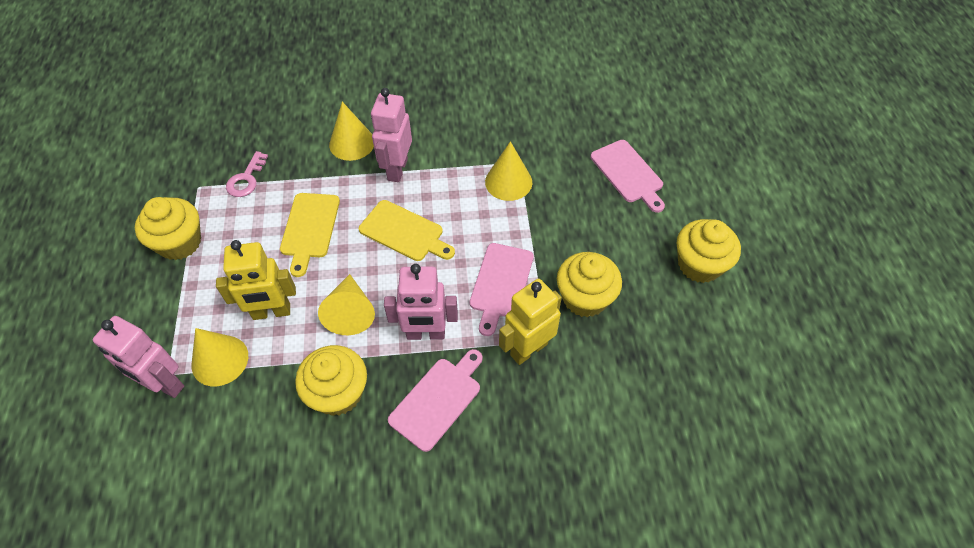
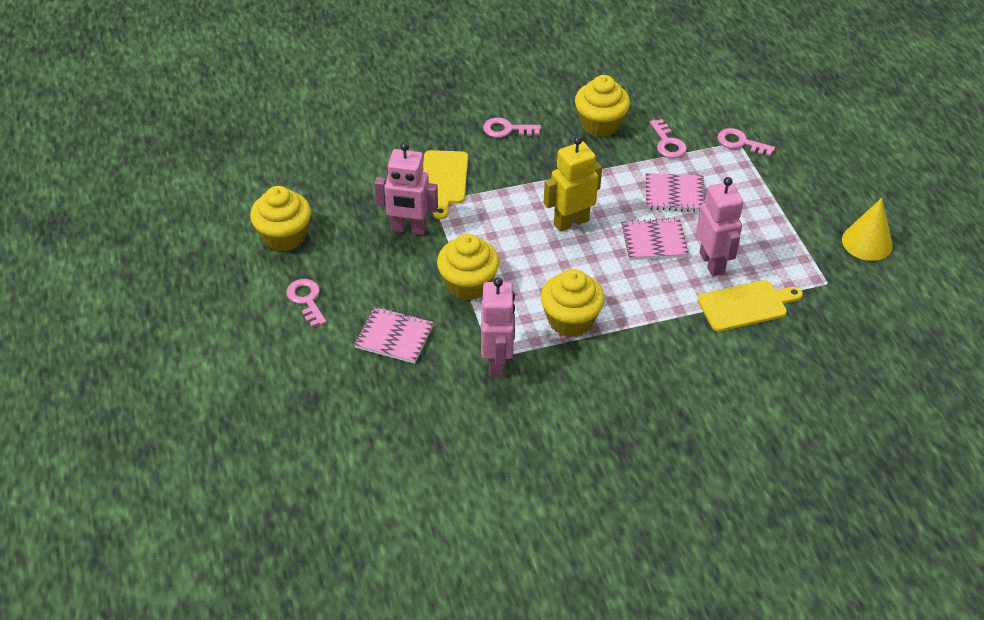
pink cutting board: 3 -> 0
pink key: 1 -> 4
pink notebook: 0 -> 3
yellow cone: 4 -> 1
yellow robot: 2 -> 1

